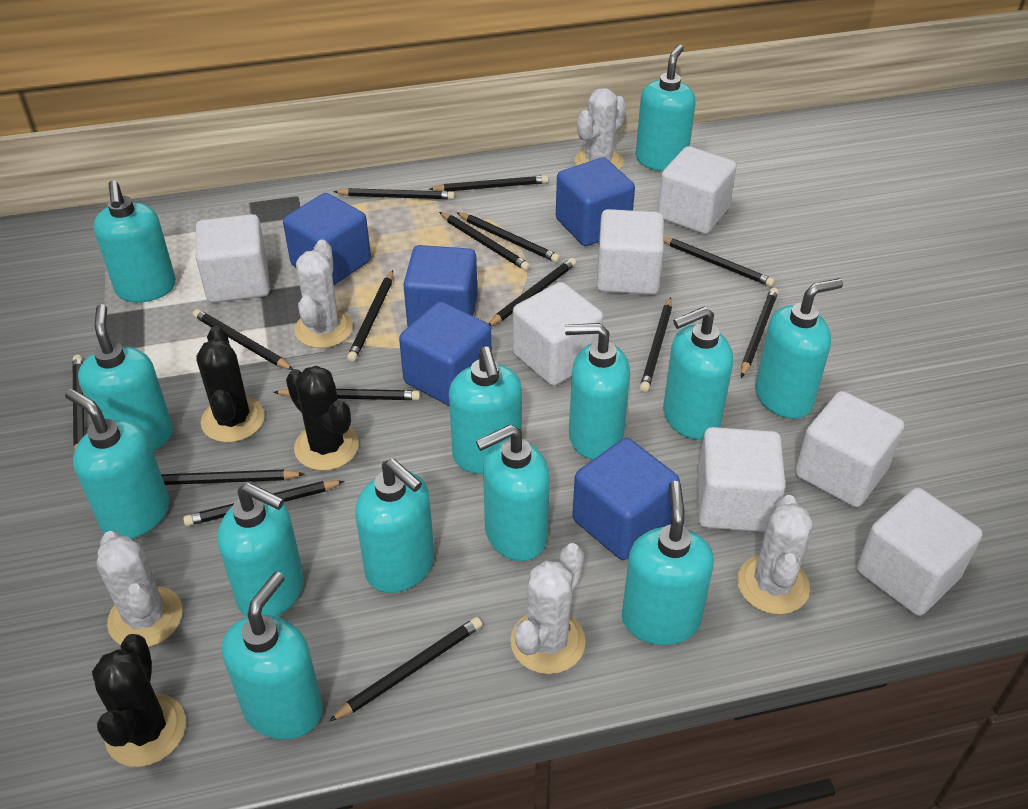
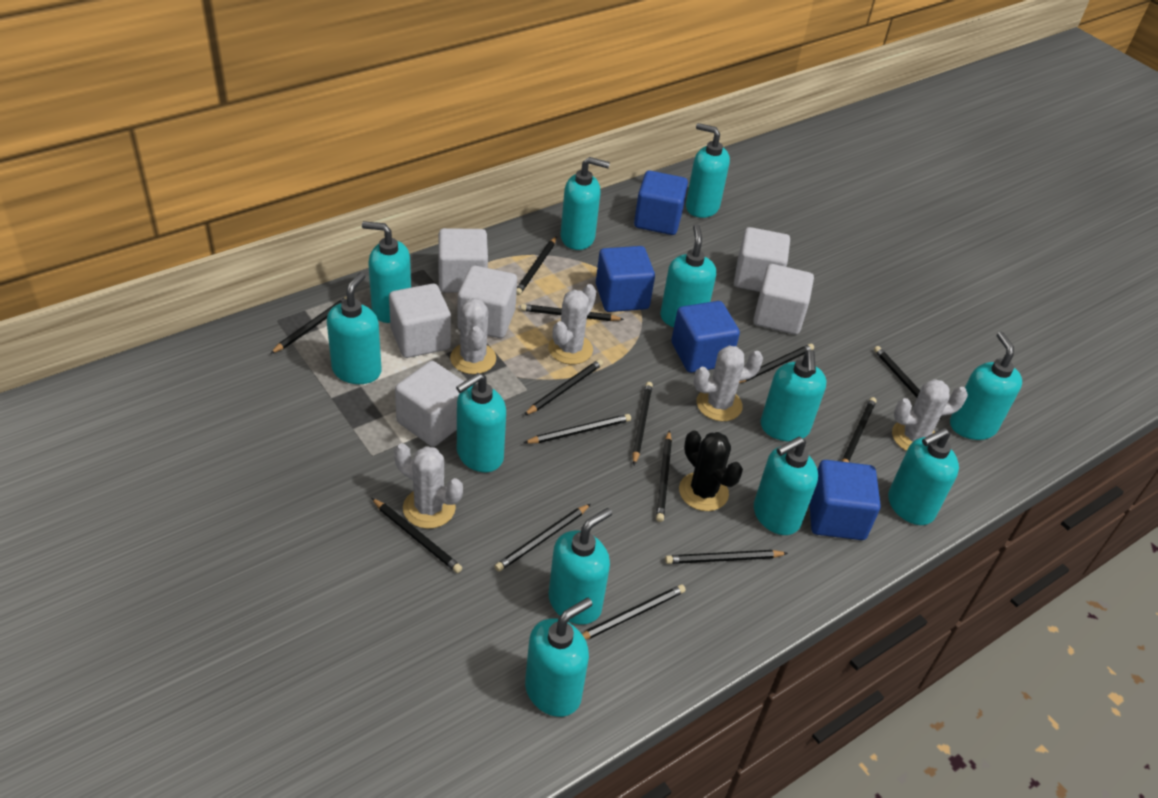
black cactus: 3 -> 1
black pencil: 15 -> 14
blue cube: 5 -> 4
turquoise soap dispenser: 13 -> 12
white cube: 7 -> 6

